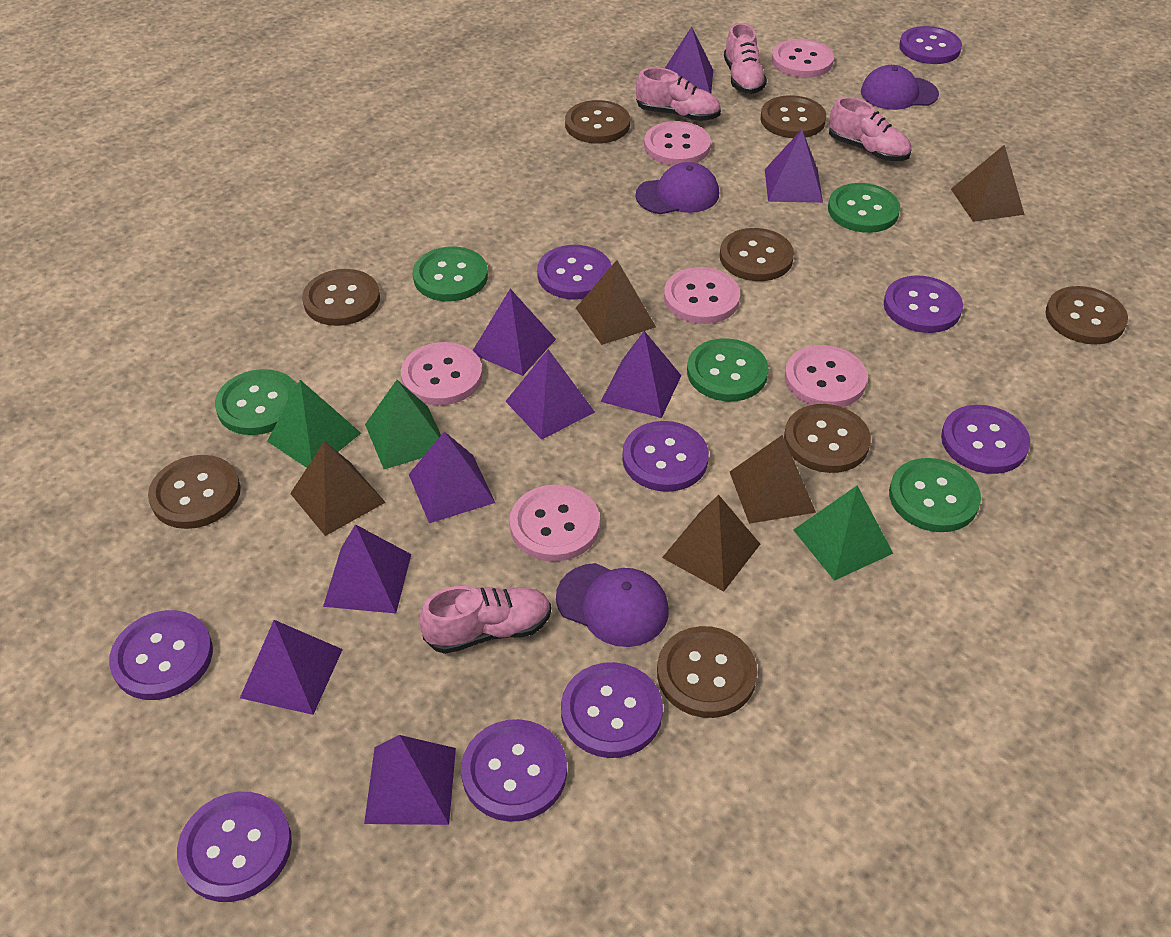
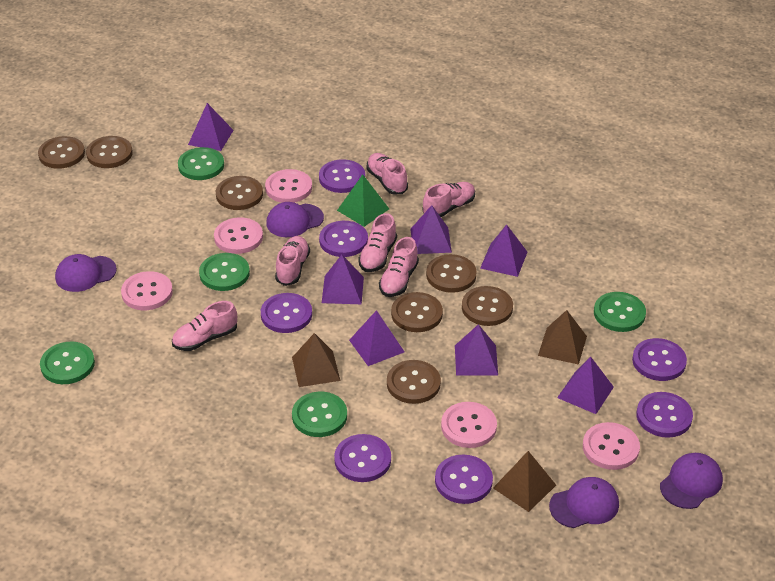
brown button: 8 -> 7
brown pyramid: 5 -> 3
green pyramid: 3 -> 1
pink button: 6 -> 5
pink shoe: 4 -> 6
purple button: 9 -> 7
purple cap: 3 -> 4
purple pyramid: 9 -> 7

